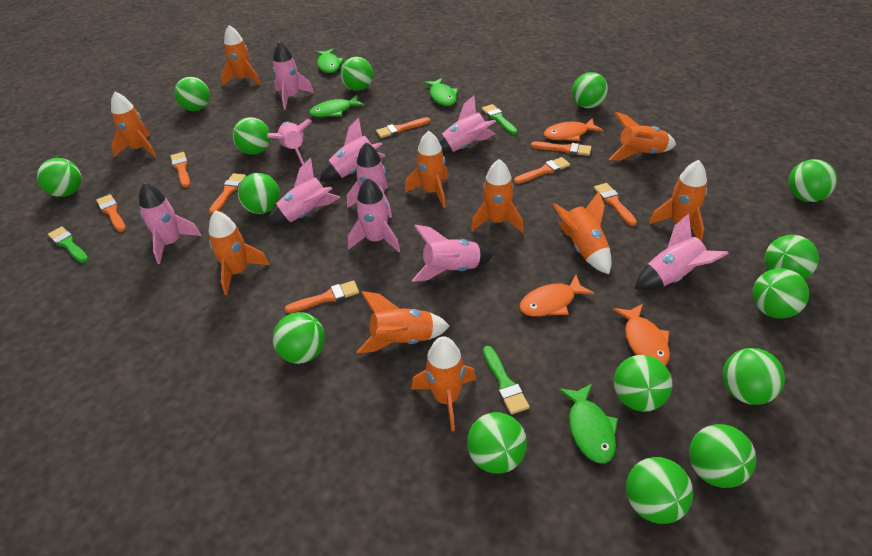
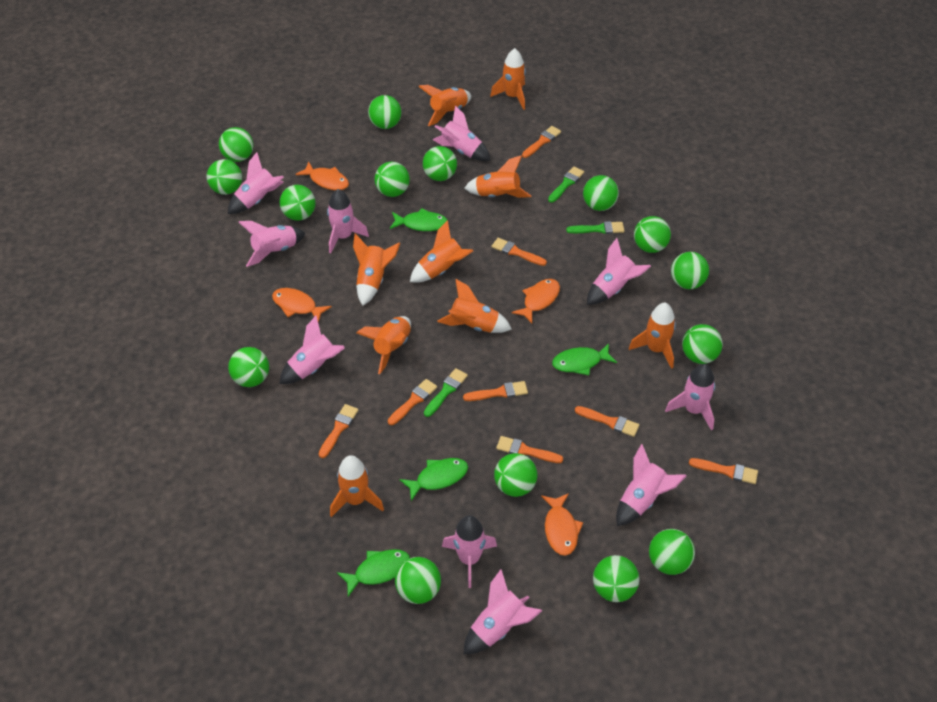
orange fish: 3 -> 4
orange rocket: 10 -> 9

